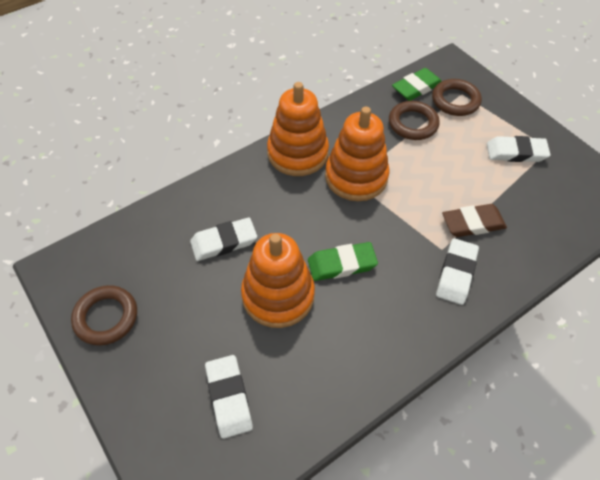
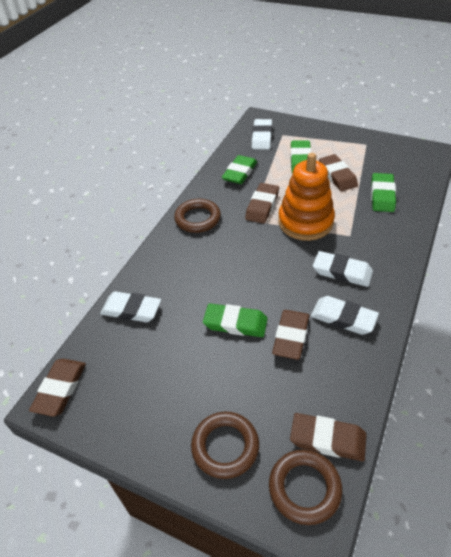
brown eraser: 1 -> 5
green eraser: 2 -> 4
orange stacking toy: 3 -> 1

